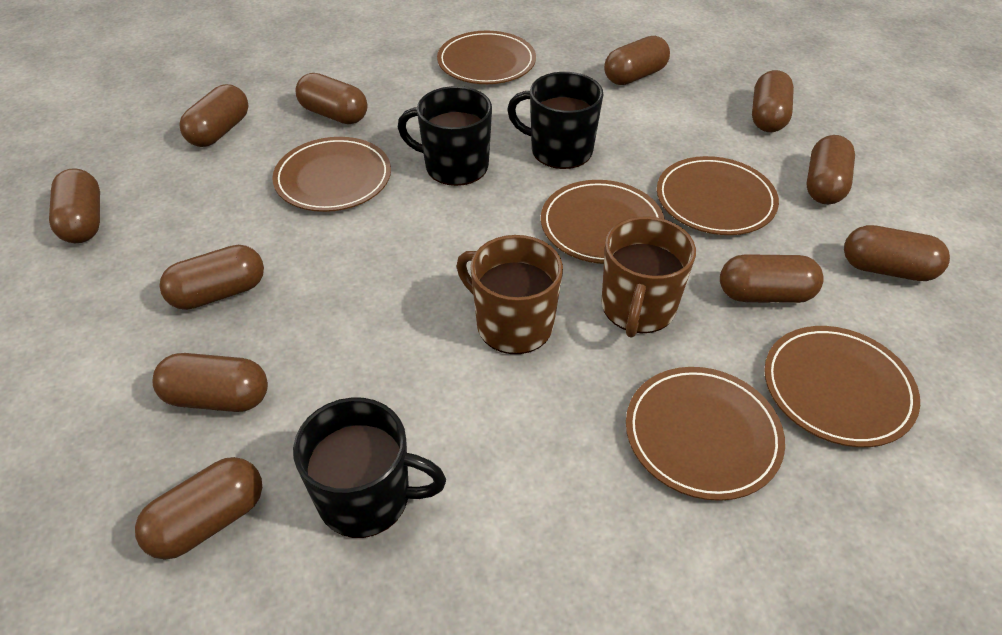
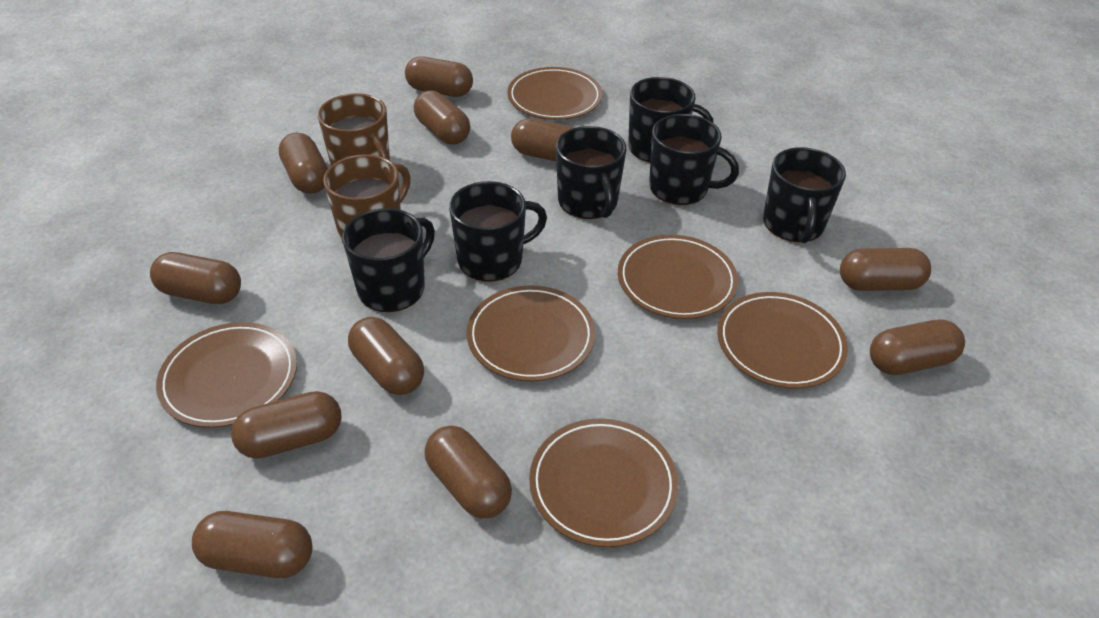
black mug: 3 -> 6

